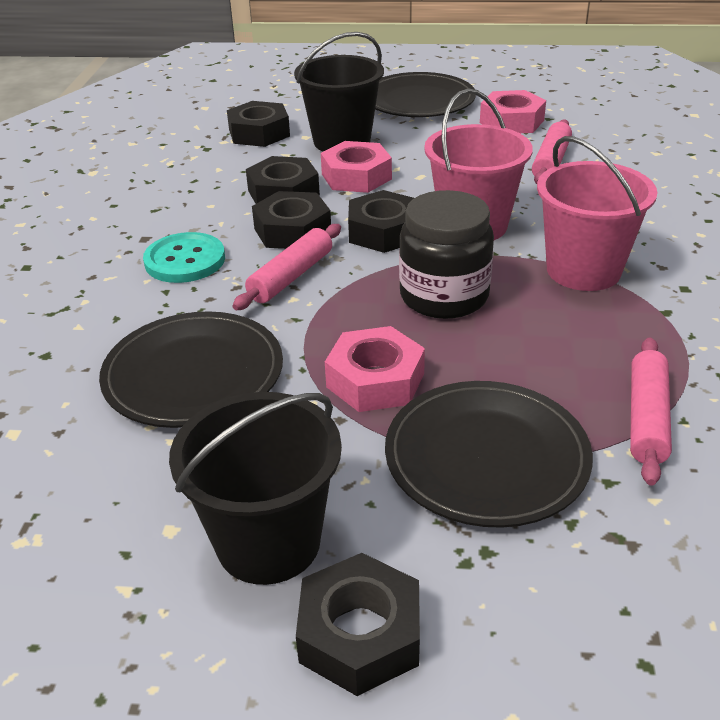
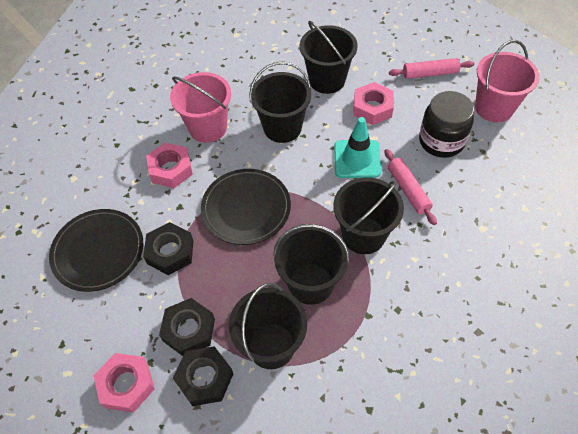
black bucket: 2 -> 5
black nut: 5 -> 3
black plate: 3 -> 2
pink rolling pin: 3 -> 2
turquoise button: 1 -> 0
turquoise traffic cone: 0 -> 1

